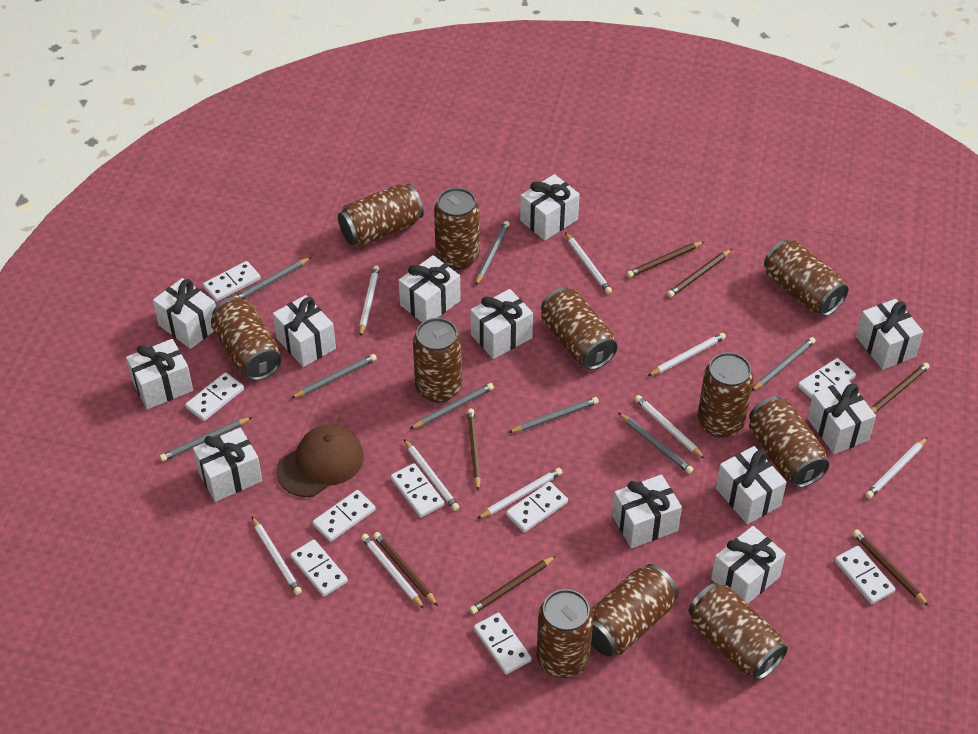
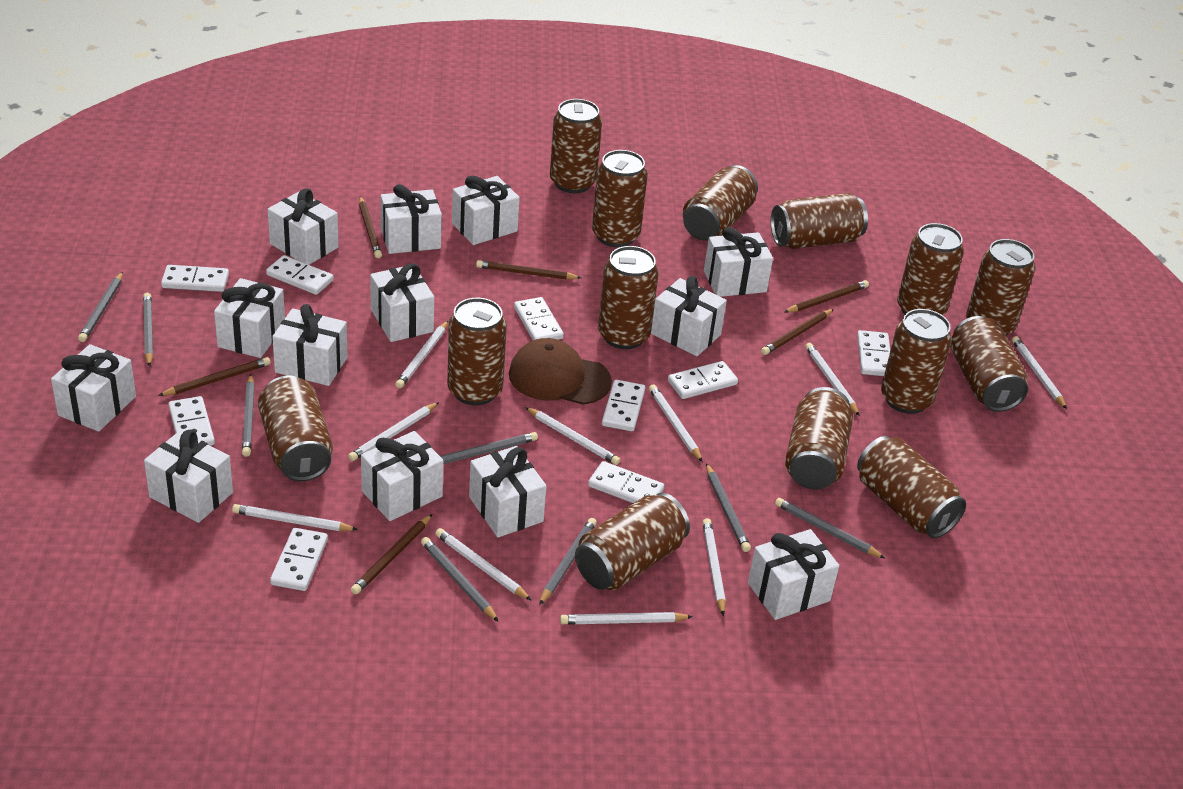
brown can: 11 -> 14
brown pencil: 7 -> 6
white gift: 12 -> 13
white pencil: 9 -> 10

